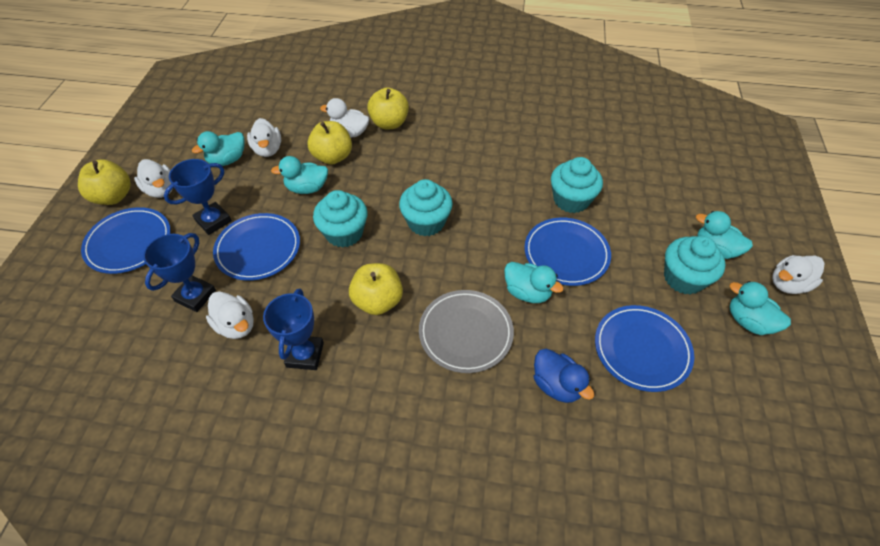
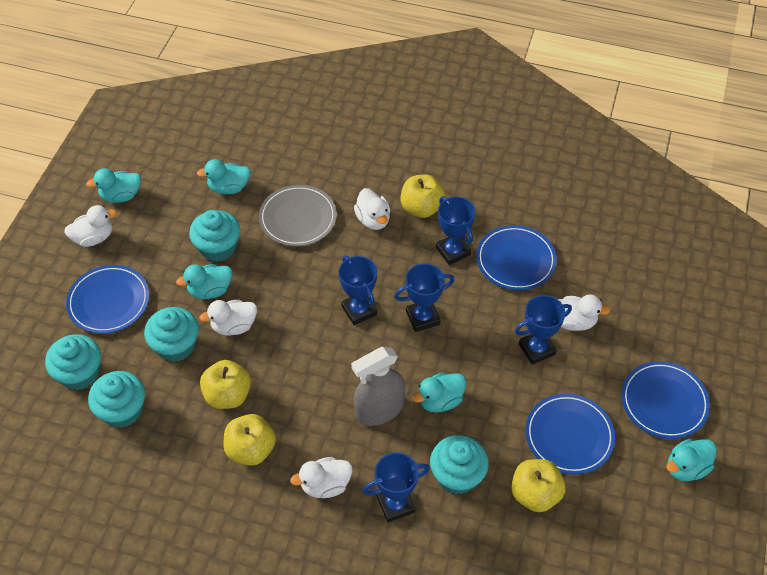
blue duck: 1 -> 0
blue trophy: 3 -> 5
grey spray bottle: 0 -> 1
turquoise cupcake: 4 -> 5

